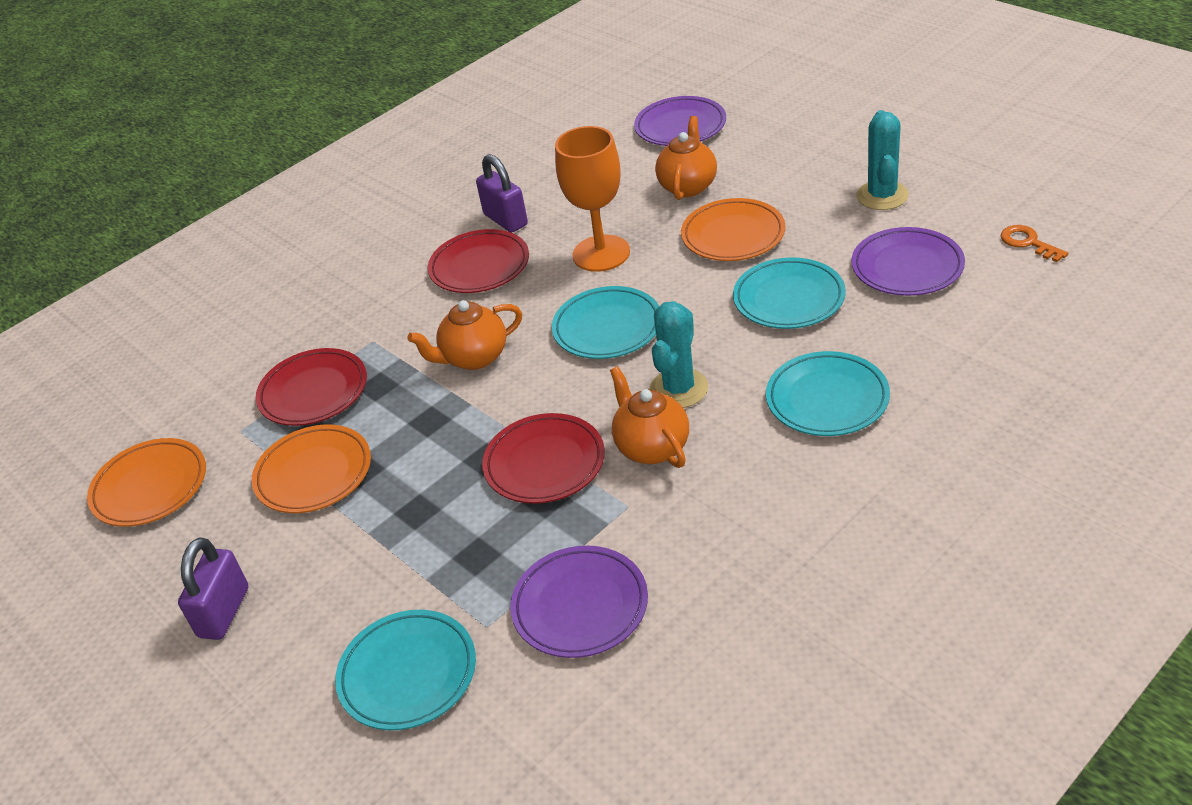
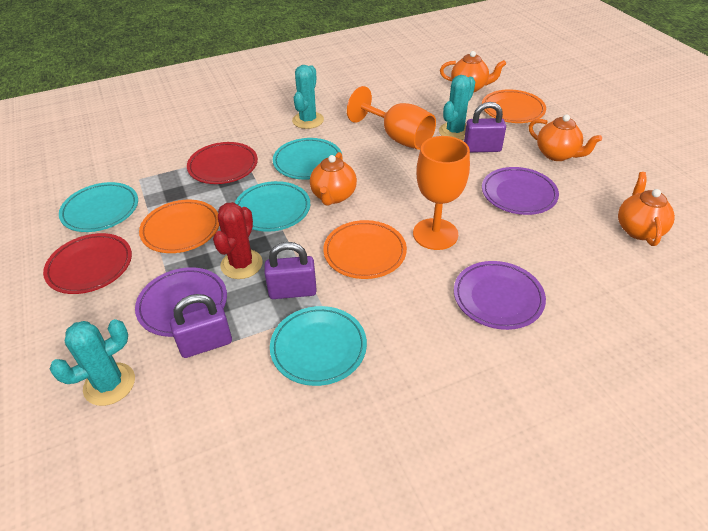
orange goblet: 1 -> 2
orange key: 1 -> 0
orange teapot: 3 -> 4
purple padlock: 2 -> 3
red cactus: 0 -> 1
red plate: 3 -> 2
turquoise cactus: 2 -> 3

